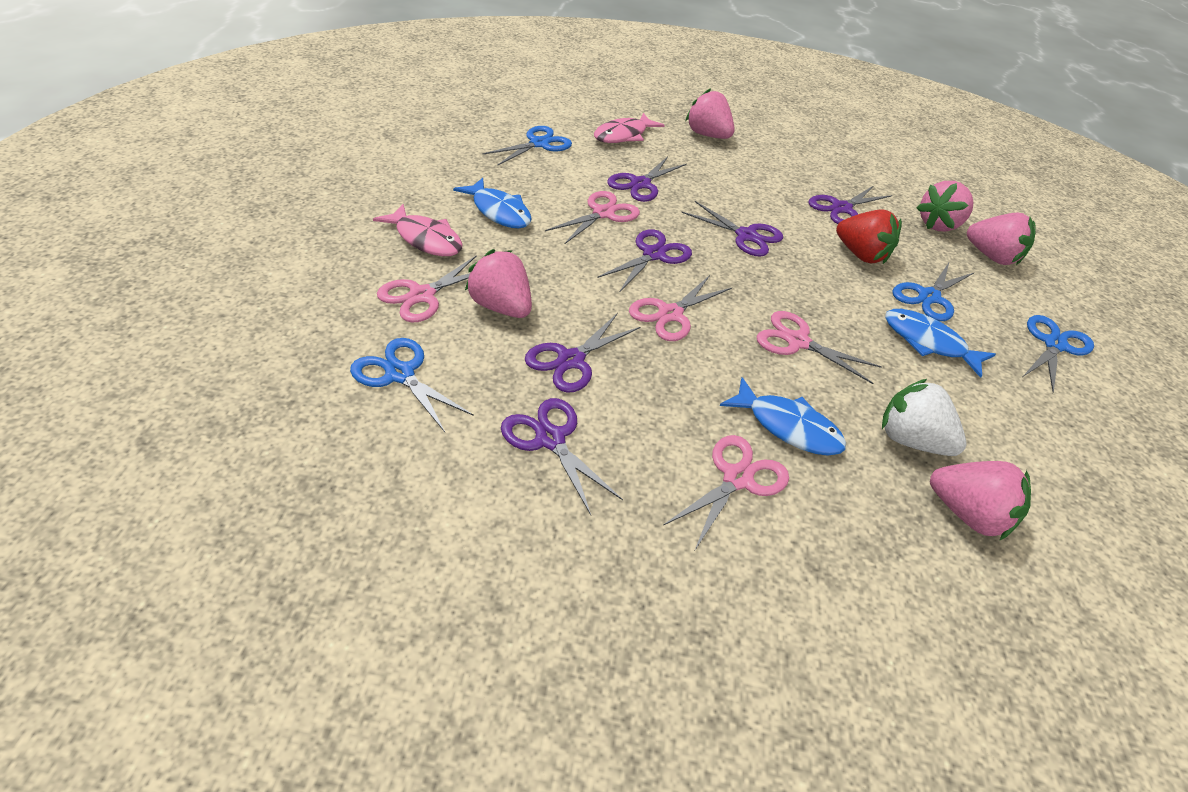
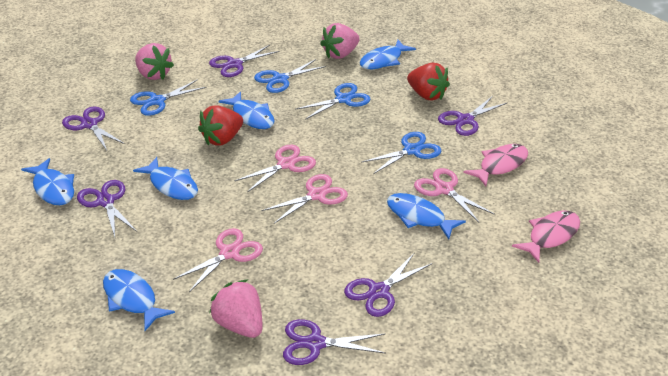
blue fish: 3 -> 6
pink scissors: 5 -> 4
pink strawberry: 5 -> 3
red strawberry: 1 -> 2
white strawberry: 1 -> 0

